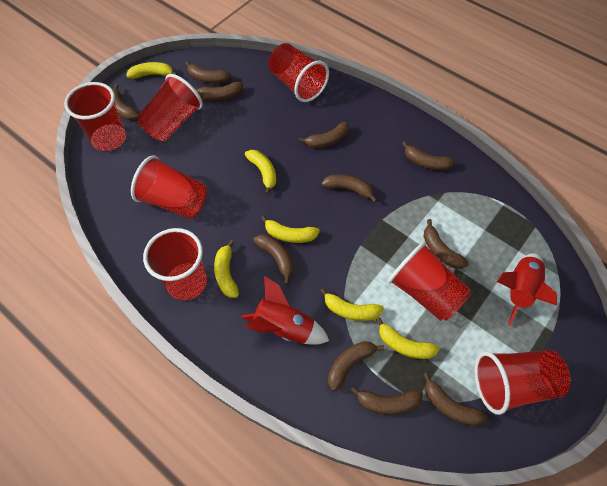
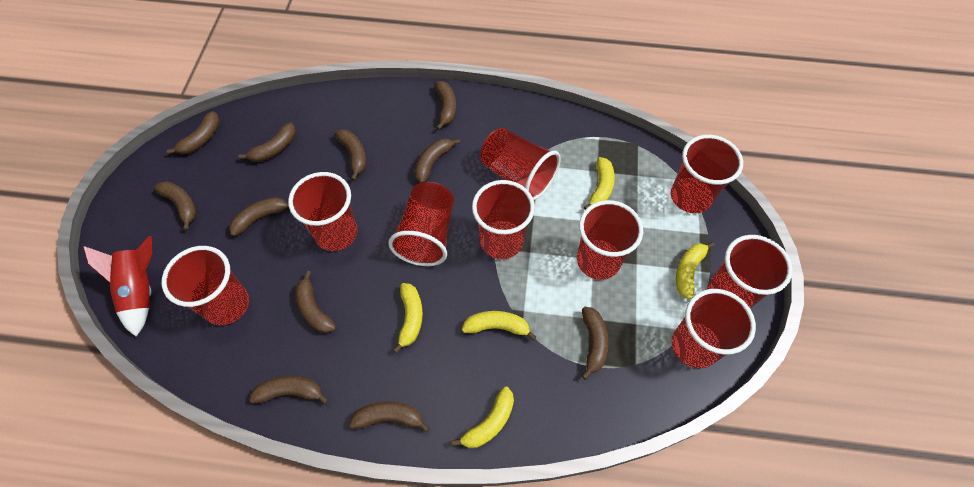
red cup: 7 -> 9
red rocket: 2 -> 1
yellow banana: 6 -> 5

